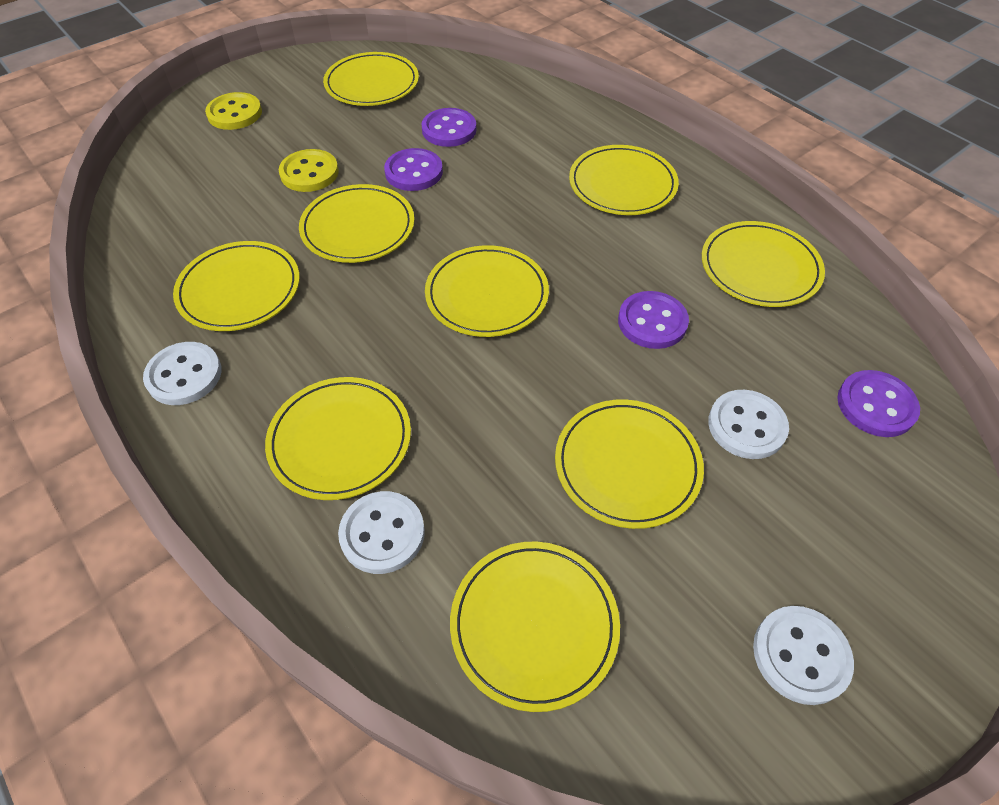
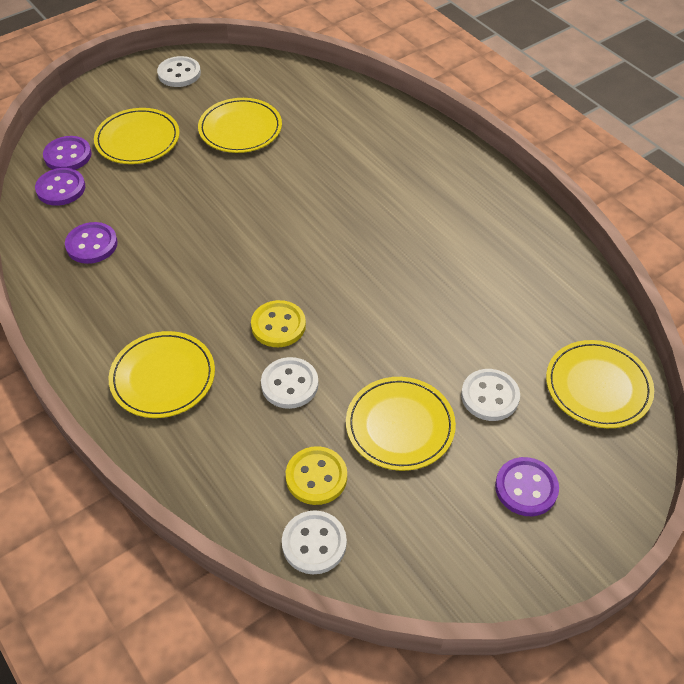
yellow plate: 9 -> 5

